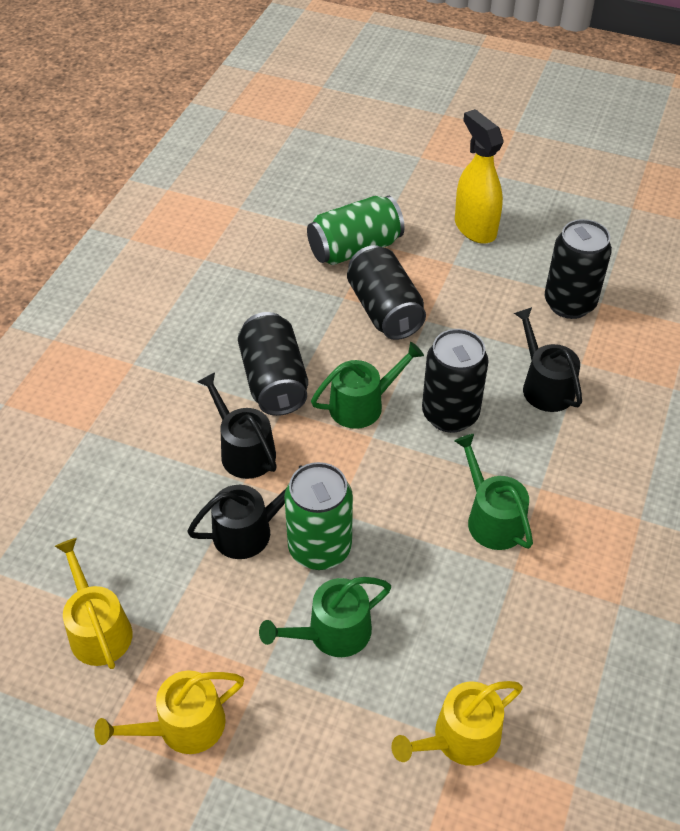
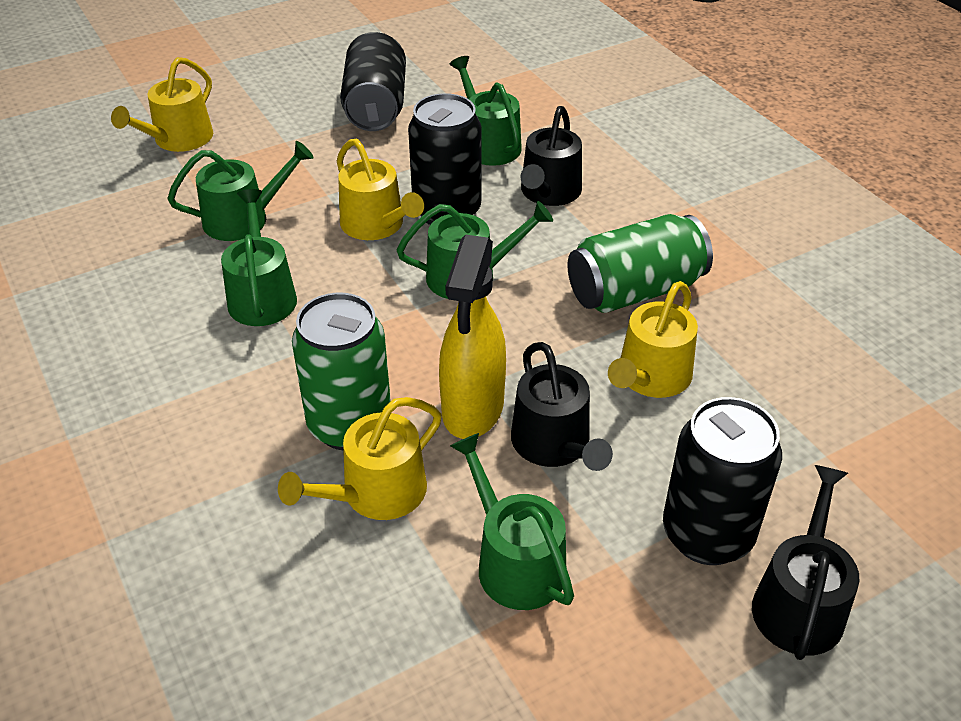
black can: 4 -> 3
green watering can: 3 -> 5
yellow watering can: 3 -> 4

